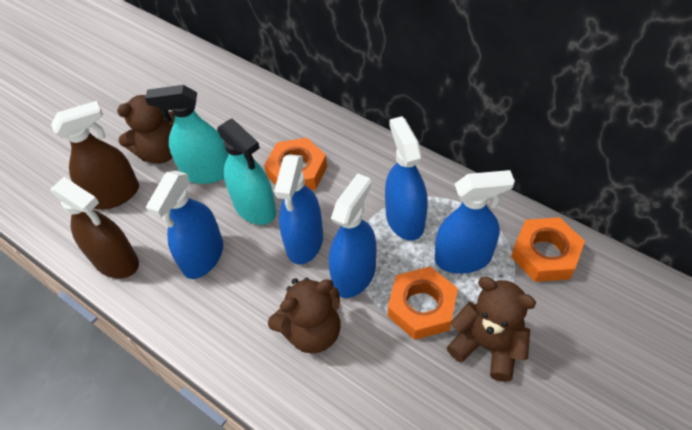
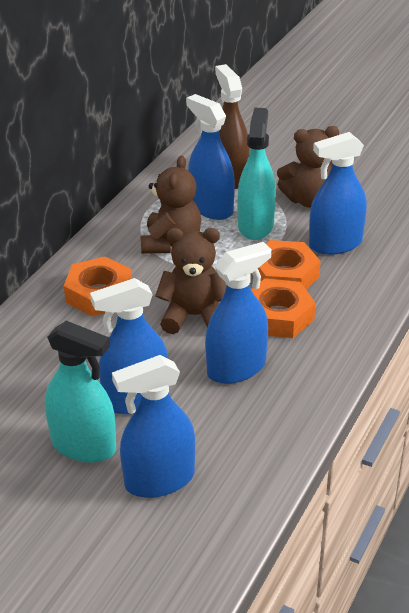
brown spray bottle: 2 -> 1

